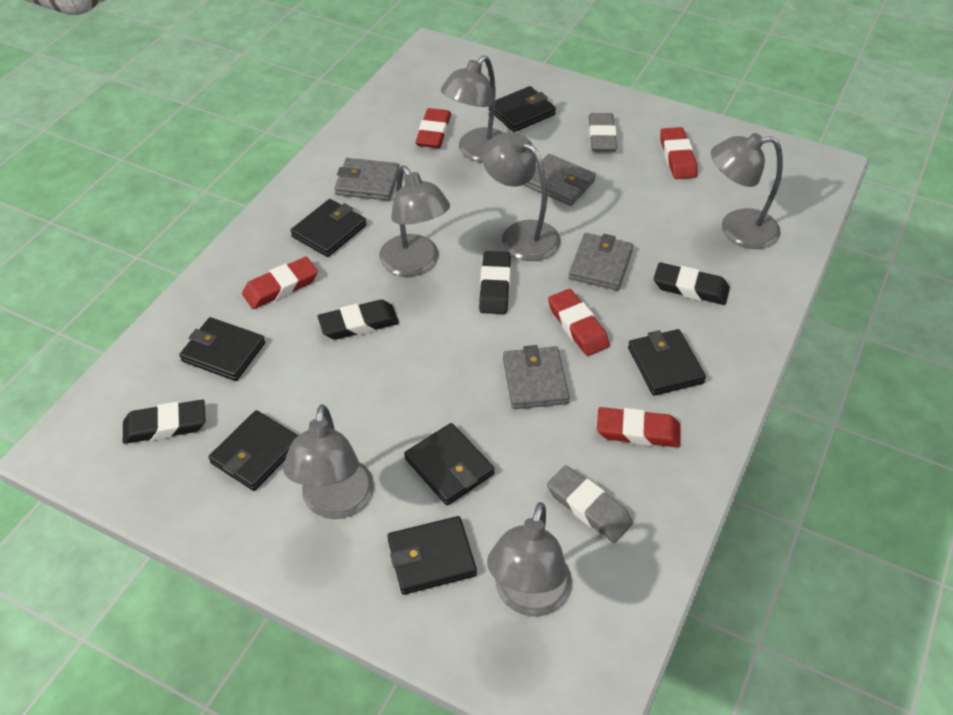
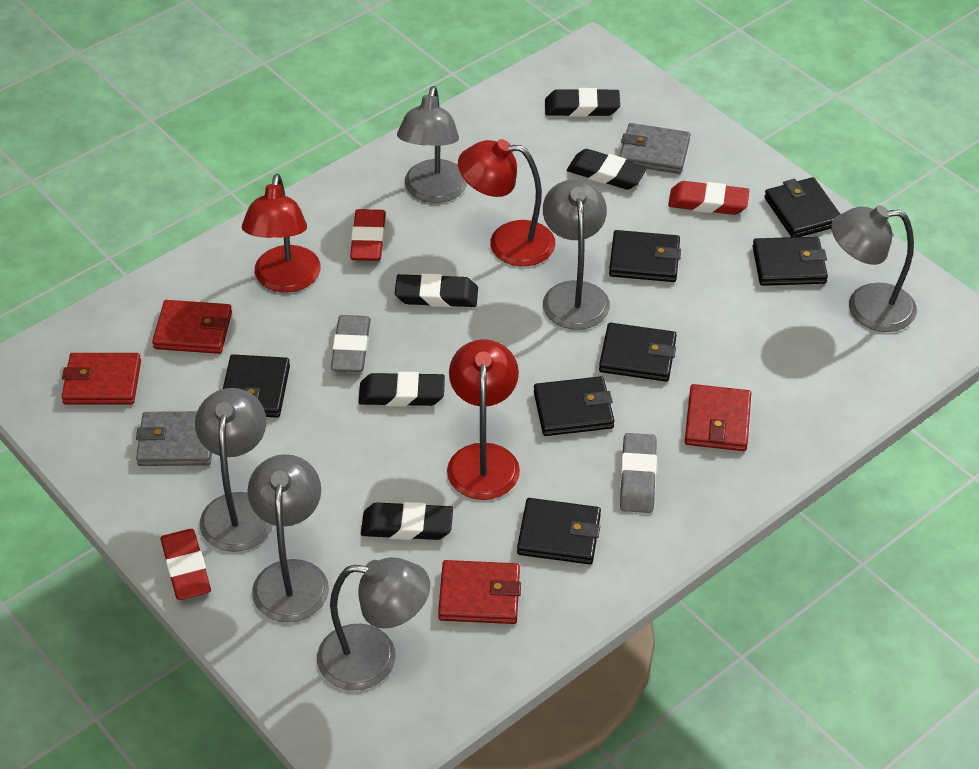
black eraser: 4 -> 5
grey wallet: 4 -> 2
red eraser: 5 -> 3
red lamp: 0 -> 3
red wallet: 0 -> 4

